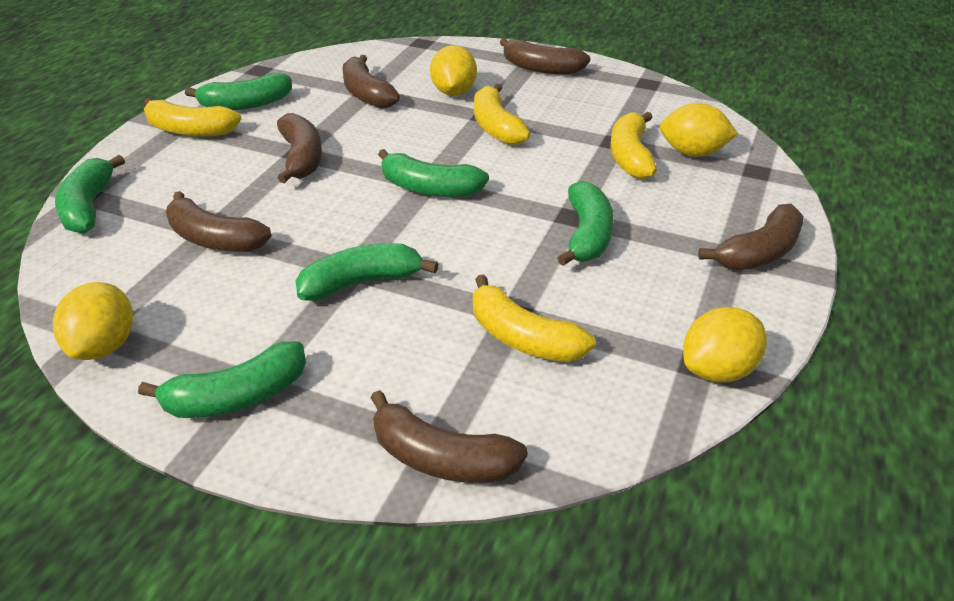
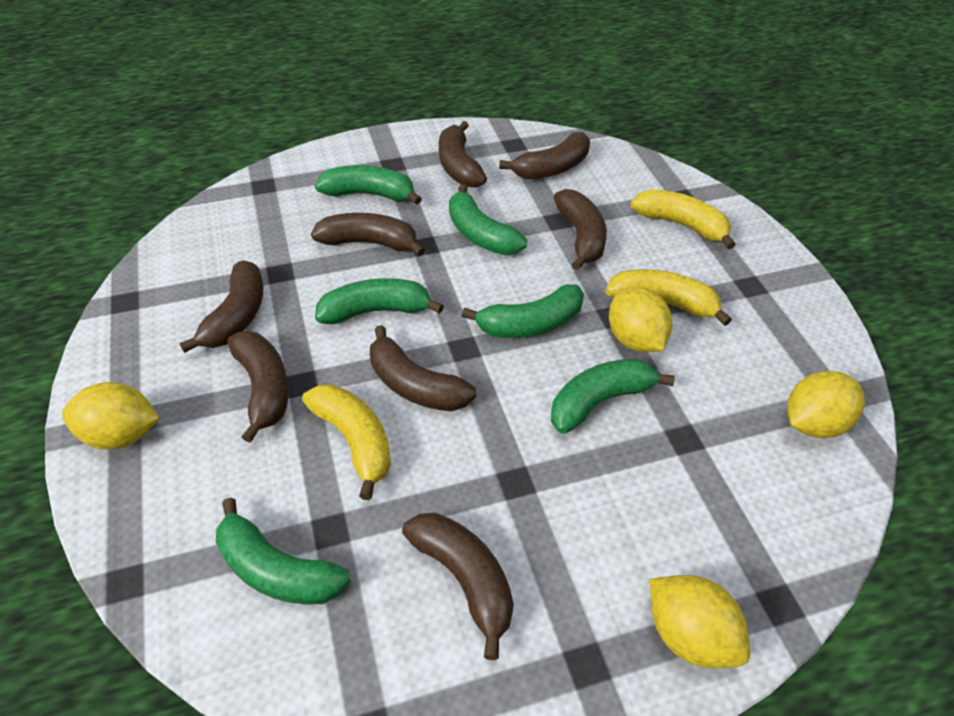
brown banana: 6 -> 8
yellow banana: 4 -> 3

